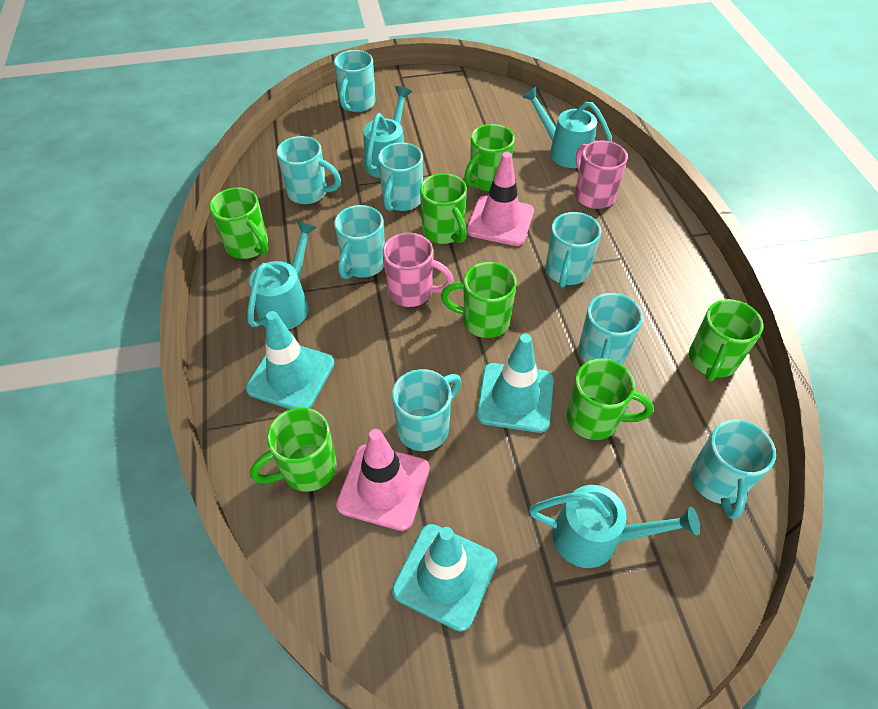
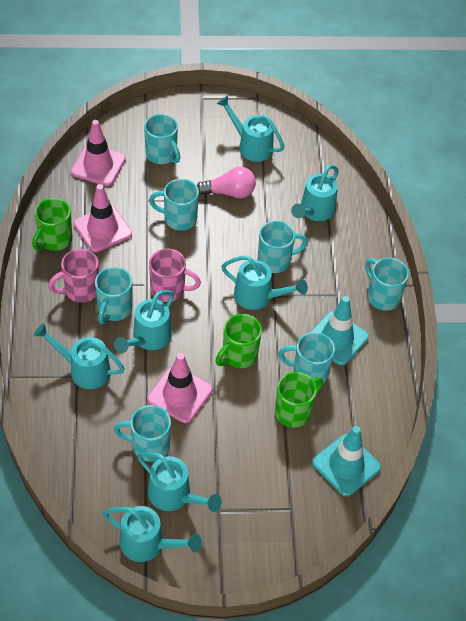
green mug: 7 -> 3
pink light bulb: 0 -> 1
pink traffic cone: 2 -> 3
turquoise mug: 8 -> 7
turquoise traffic cone: 3 -> 2
turquoise watering can: 4 -> 7

